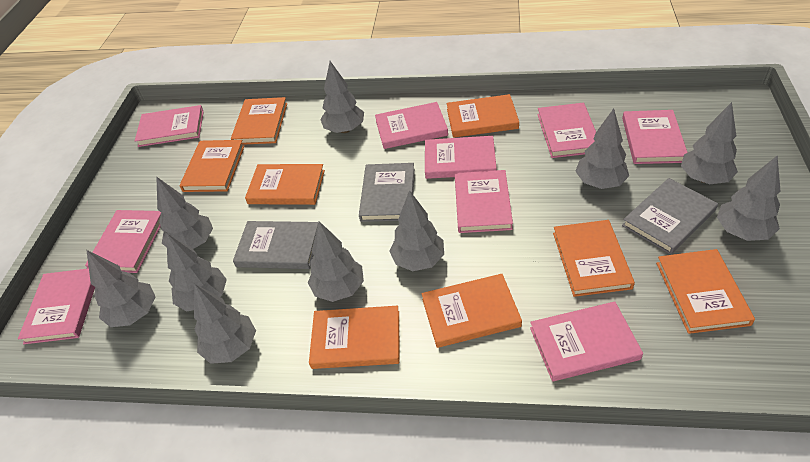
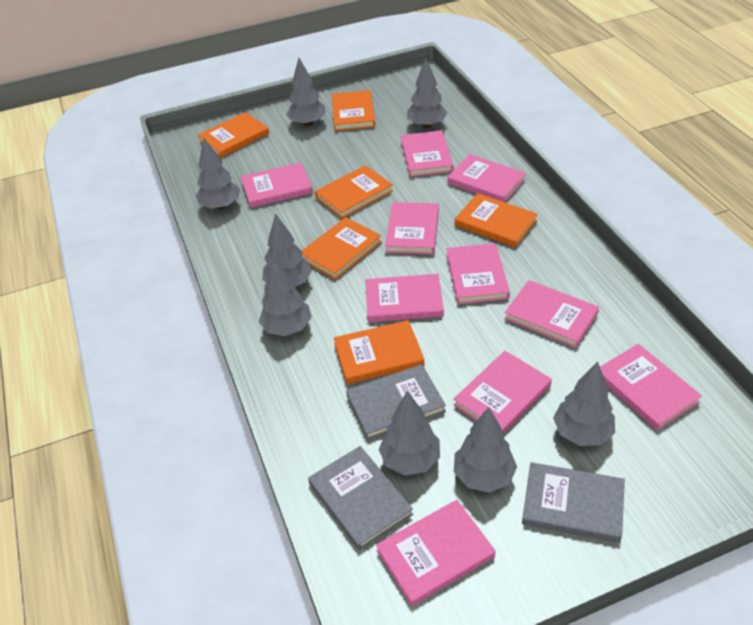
grey tree: 10 -> 8
orange book: 8 -> 6
pink book: 9 -> 10

